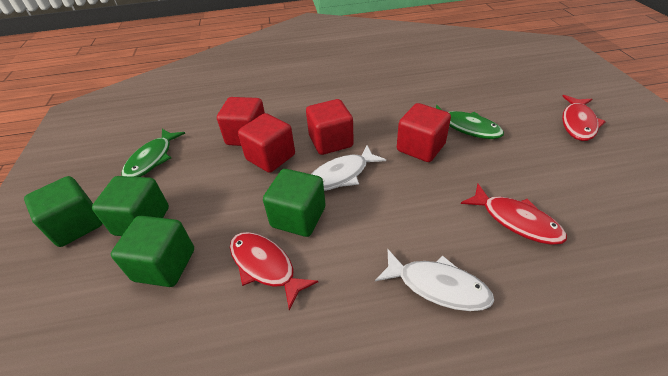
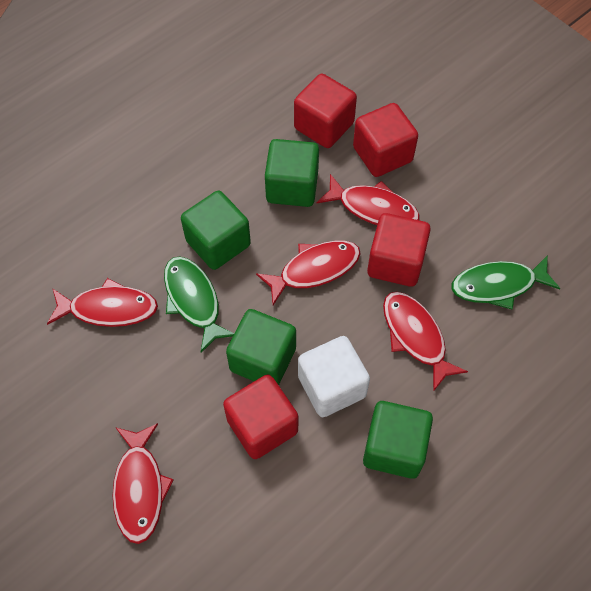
red fish: 3 -> 5
white cube: 0 -> 1
white fish: 2 -> 0

